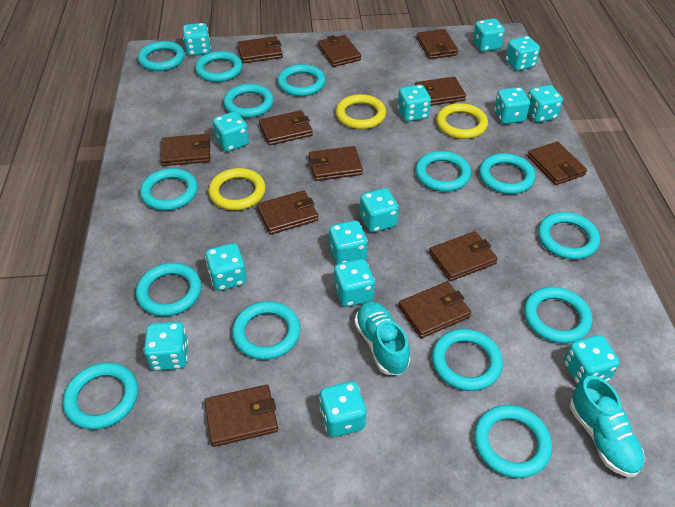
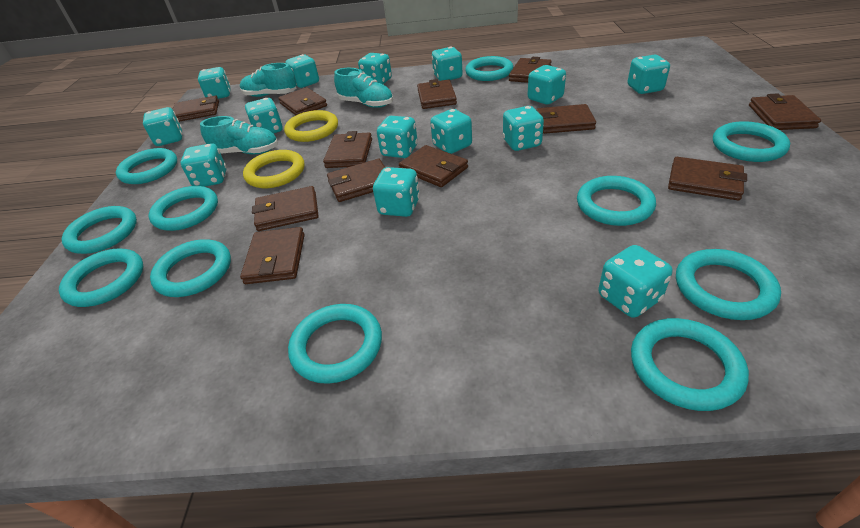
turquoise ring: 14 -> 11
turquoise shoe: 2 -> 3
yellow ring: 3 -> 2

